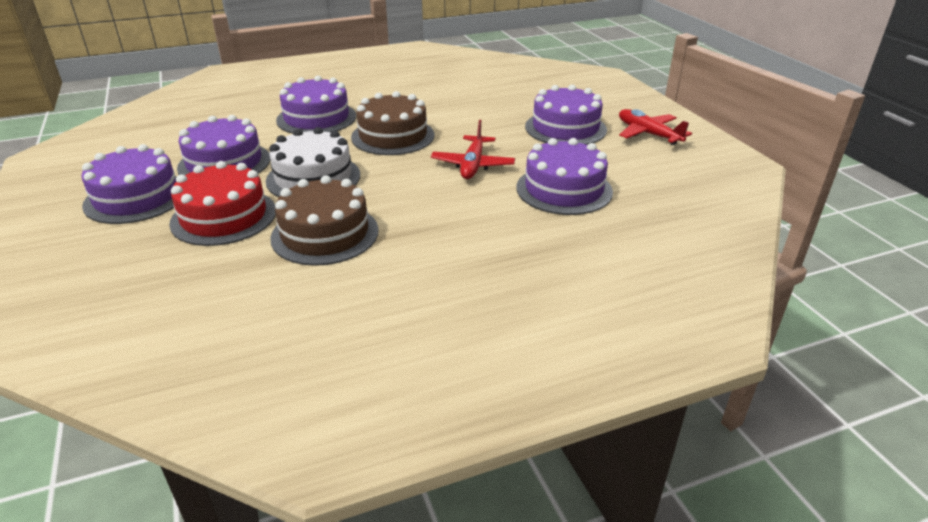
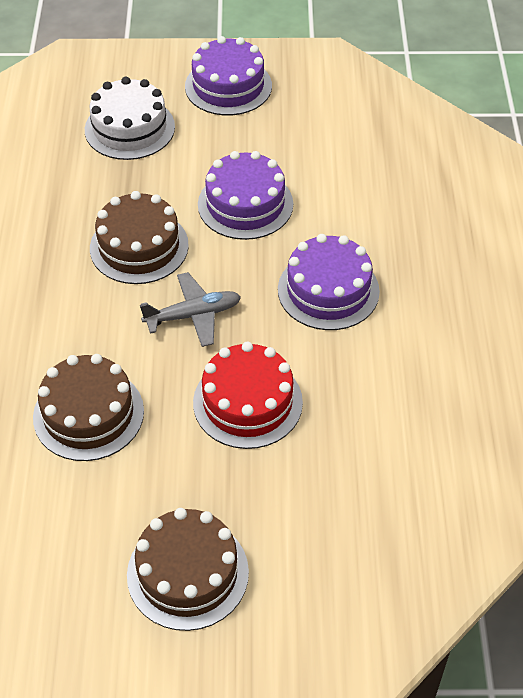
brown cake: 2 -> 3
grey plane: 0 -> 1
purple cake: 5 -> 3
red plane: 2 -> 0

